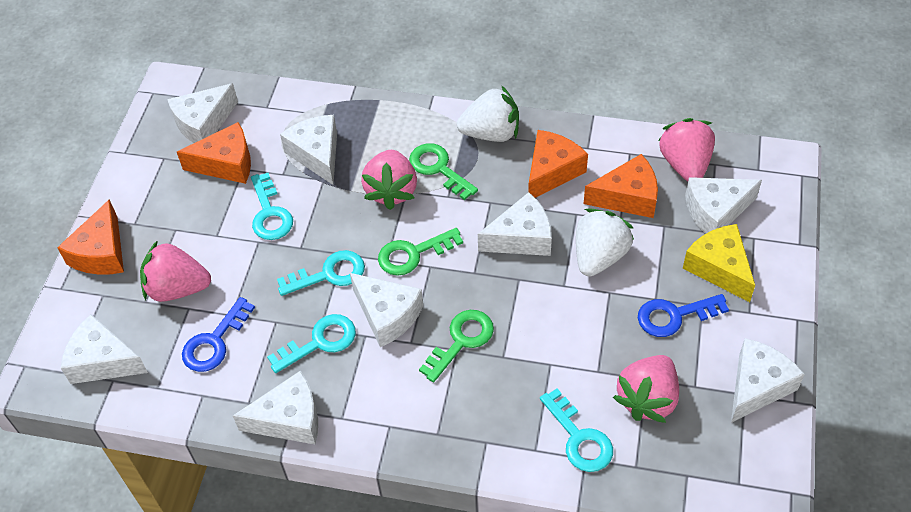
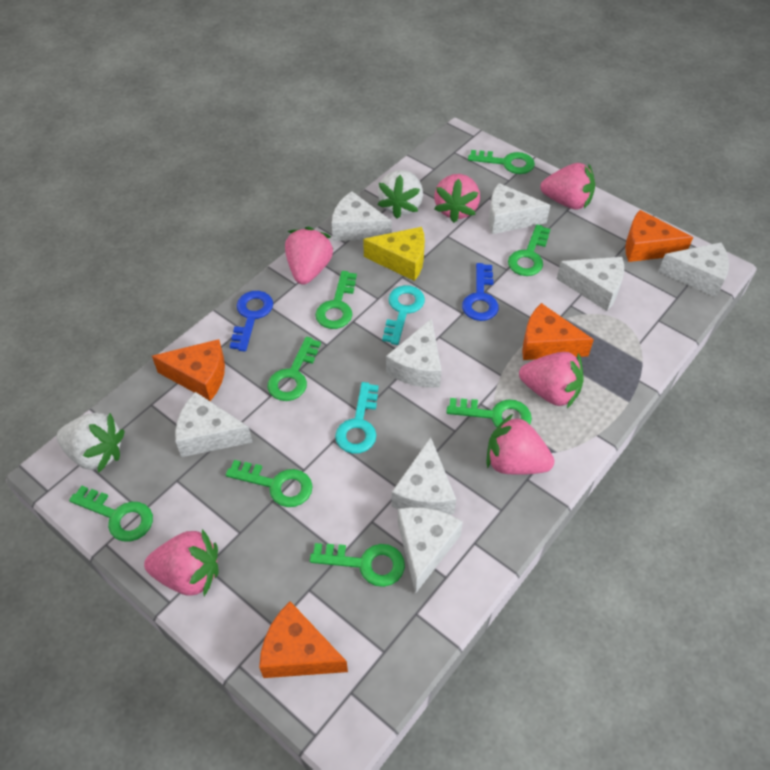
green key: 3 -> 8
pink strawberry: 4 -> 6
turquoise key: 4 -> 2

